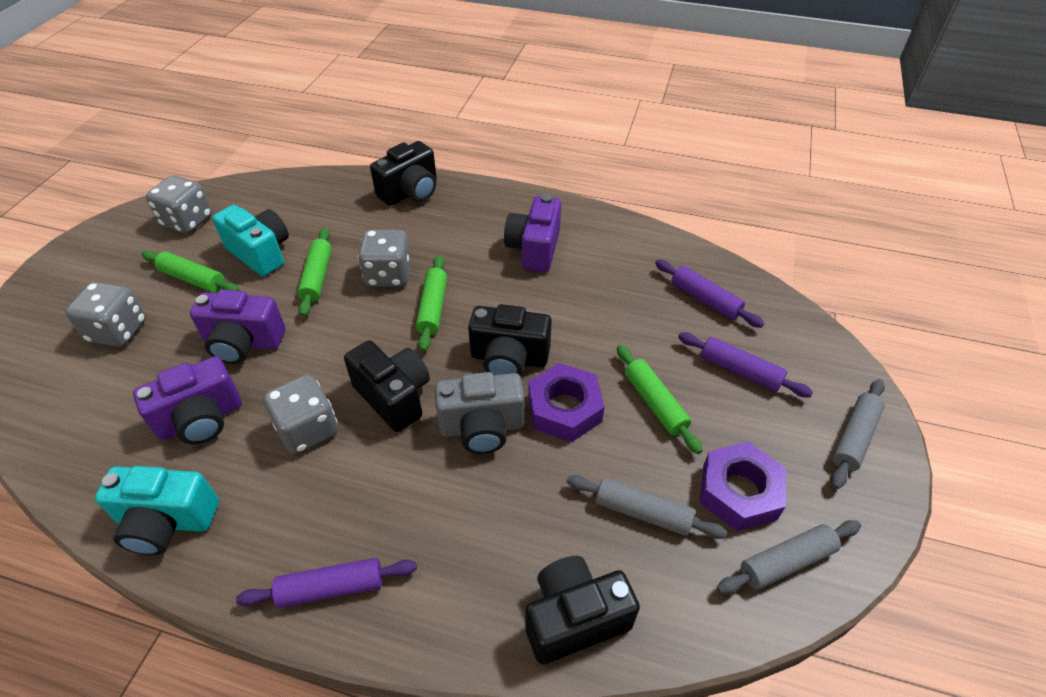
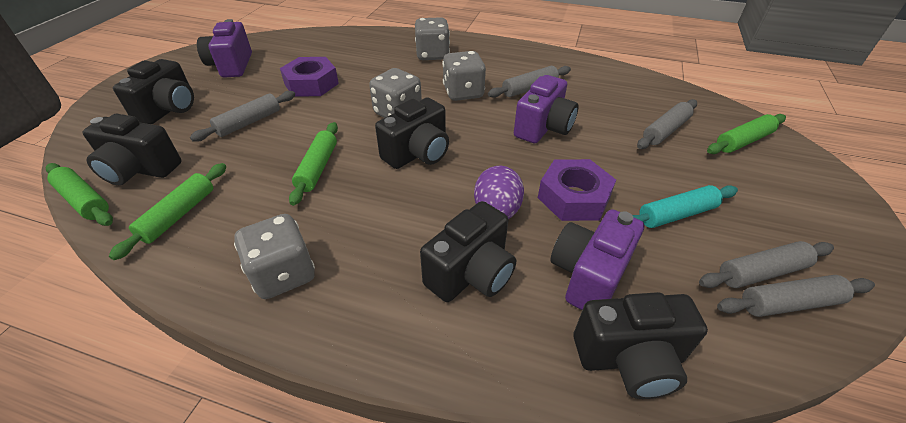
black camera: 4 -> 5
grey camera: 1 -> 0
grey rolling pin: 3 -> 5
purple egg: 0 -> 1
purple rolling pin: 3 -> 0
turquoise camera: 2 -> 0
turquoise rolling pin: 0 -> 1

